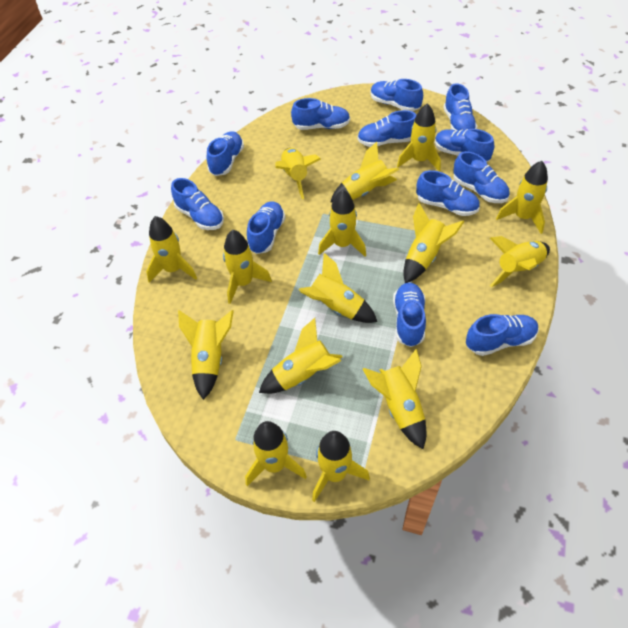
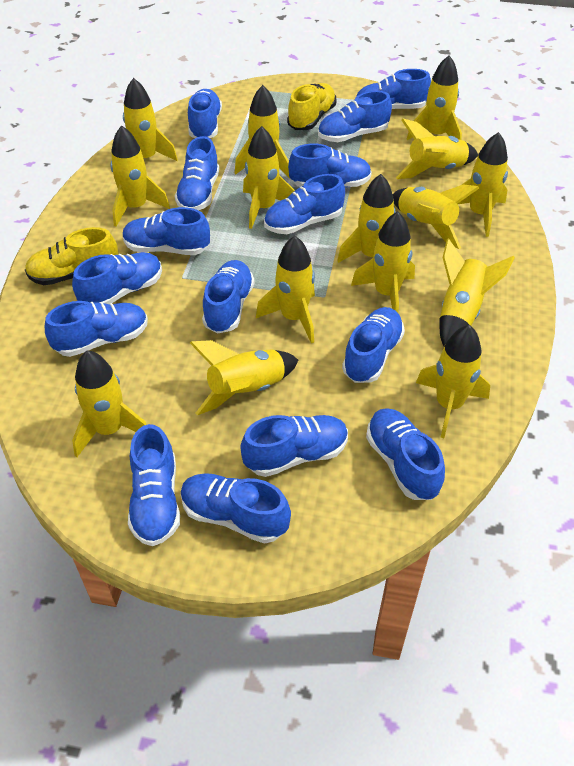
blue shoe: 12 -> 15
yellow shoe: 0 -> 2

